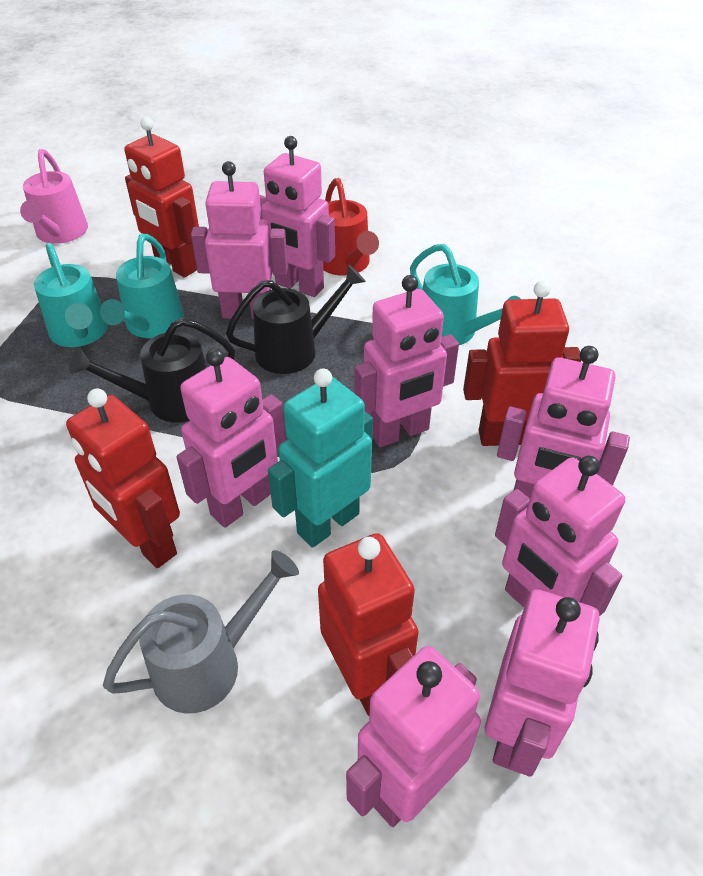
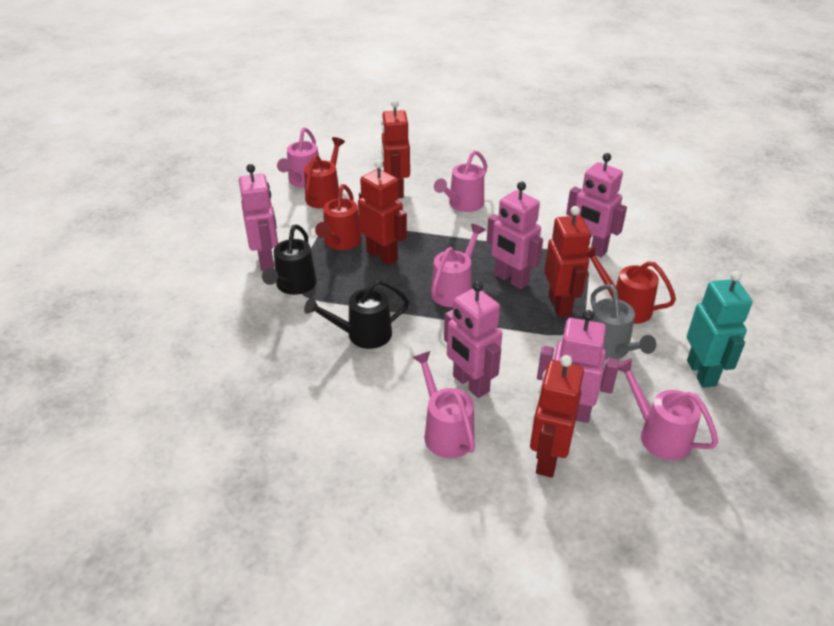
pink robot: 8 -> 5
pink watering can: 1 -> 5
red watering can: 1 -> 3
turquoise watering can: 3 -> 0

